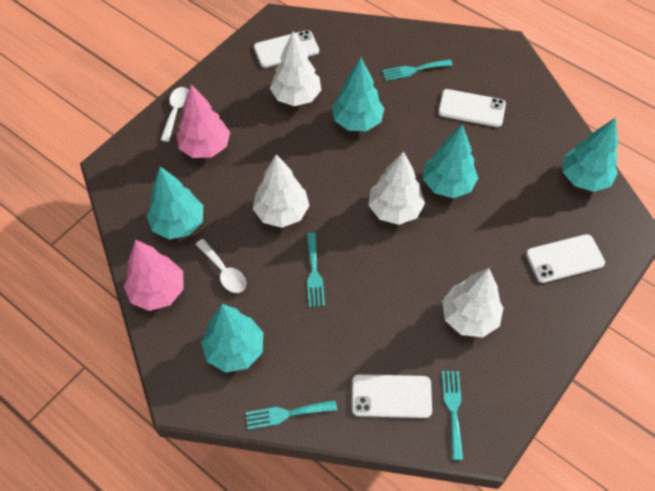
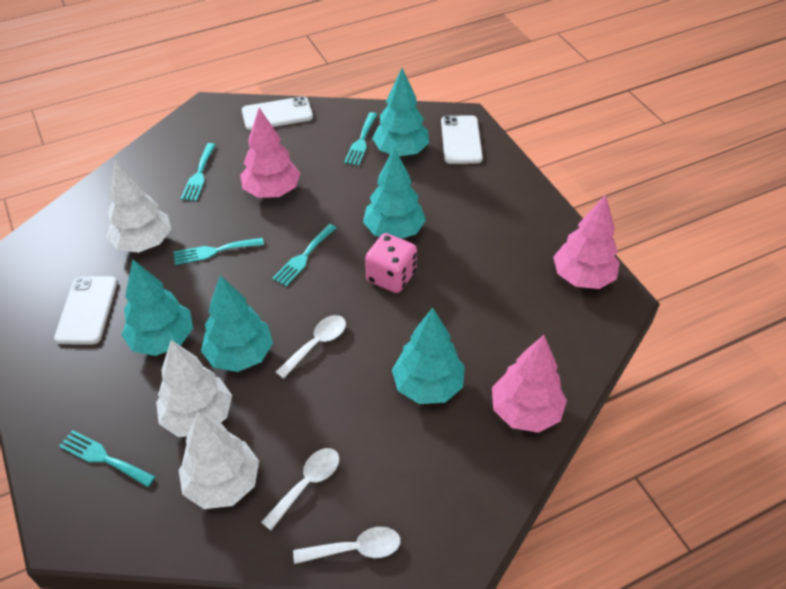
pink dice: 0 -> 1
pink tree: 2 -> 3
turquoise fork: 4 -> 5
white phone: 4 -> 3
white spoon: 2 -> 3
white tree: 4 -> 3

